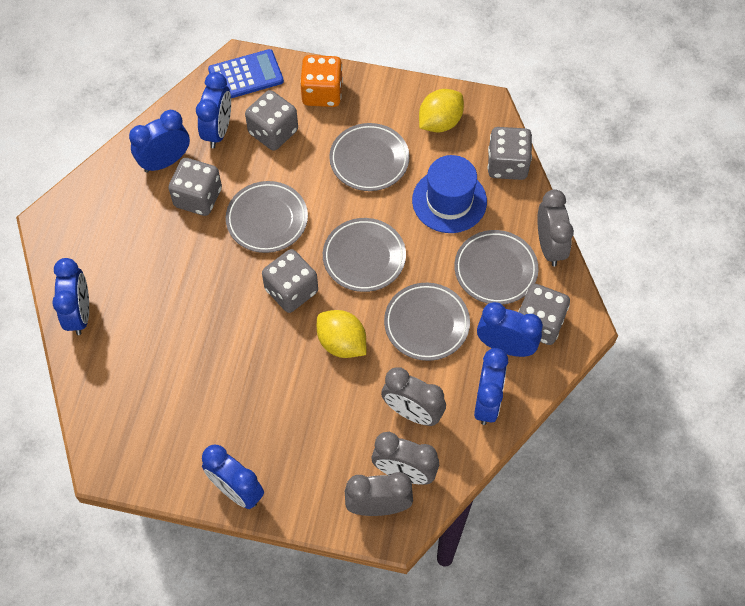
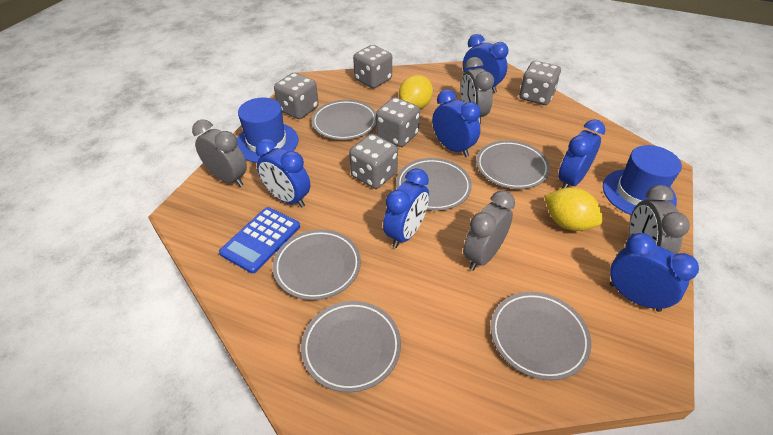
blue hat: 1 -> 2
grey plate: 5 -> 6
orange dice: 1 -> 0

